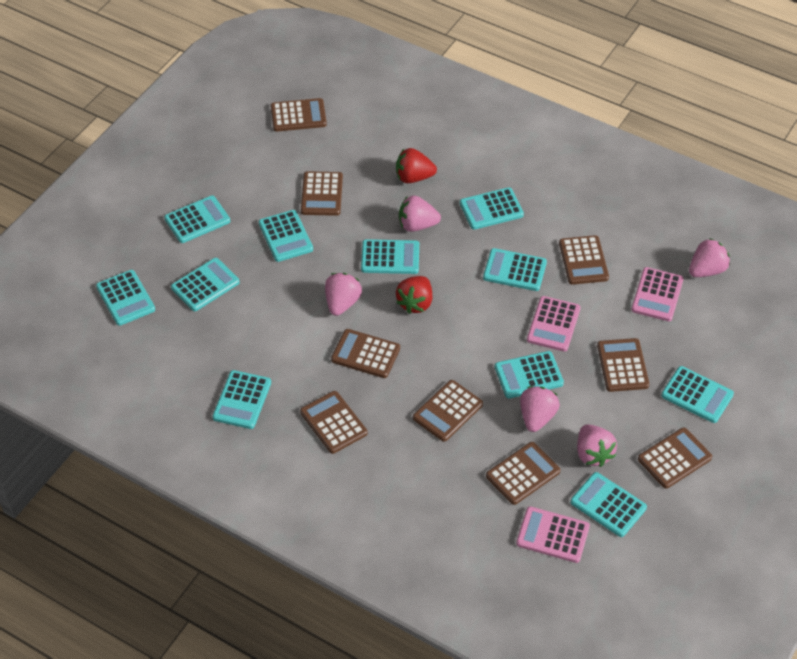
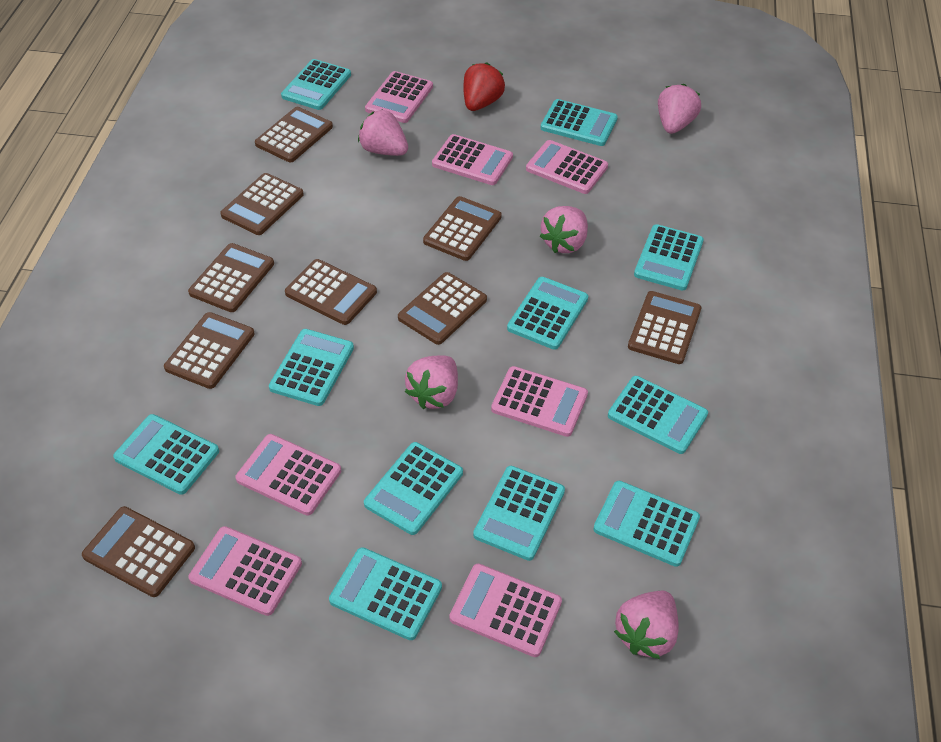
pink calculator: 3 -> 7
red strawberry: 2 -> 1

